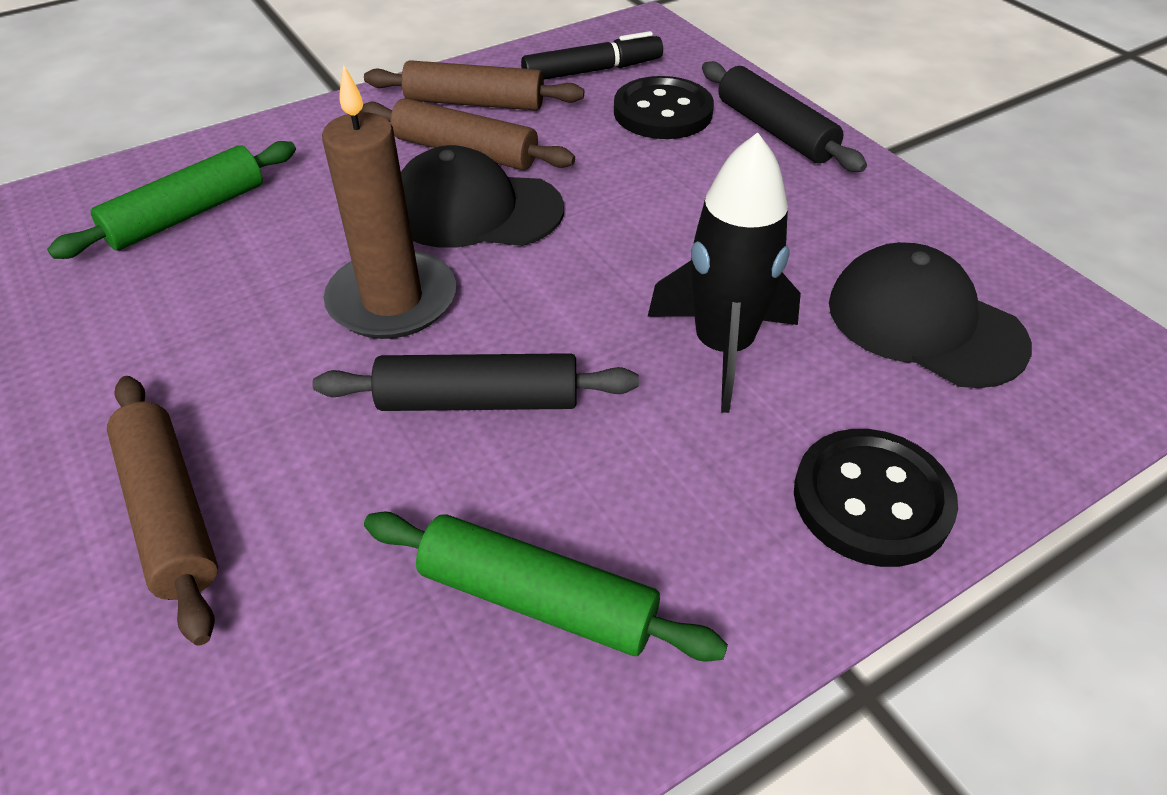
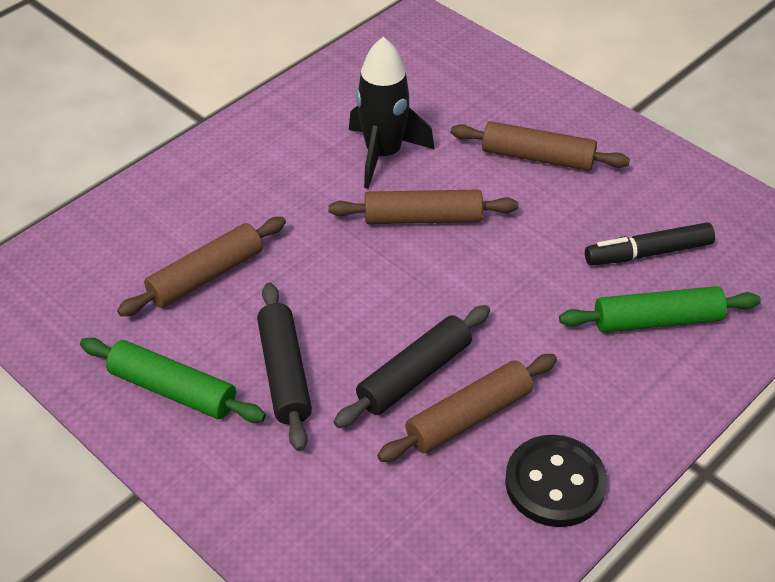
black button: 2 -> 1
black cap: 2 -> 0
brown candle: 1 -> 0
brown rolling pin: 3 -> 4

